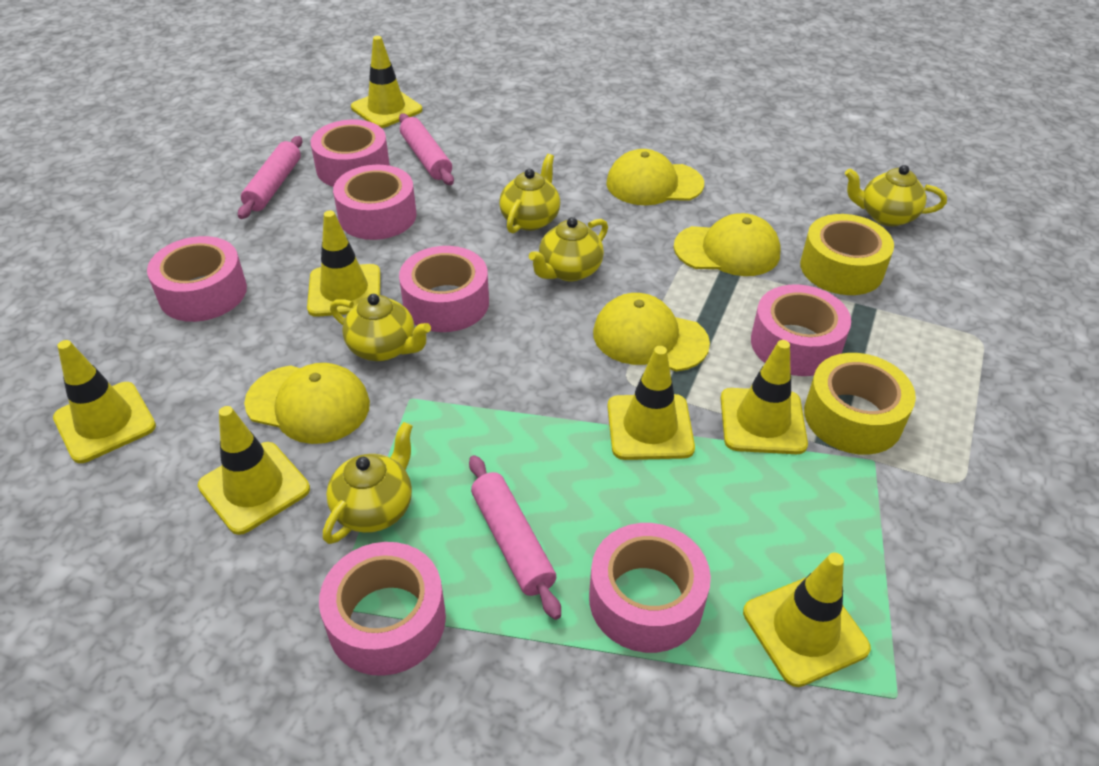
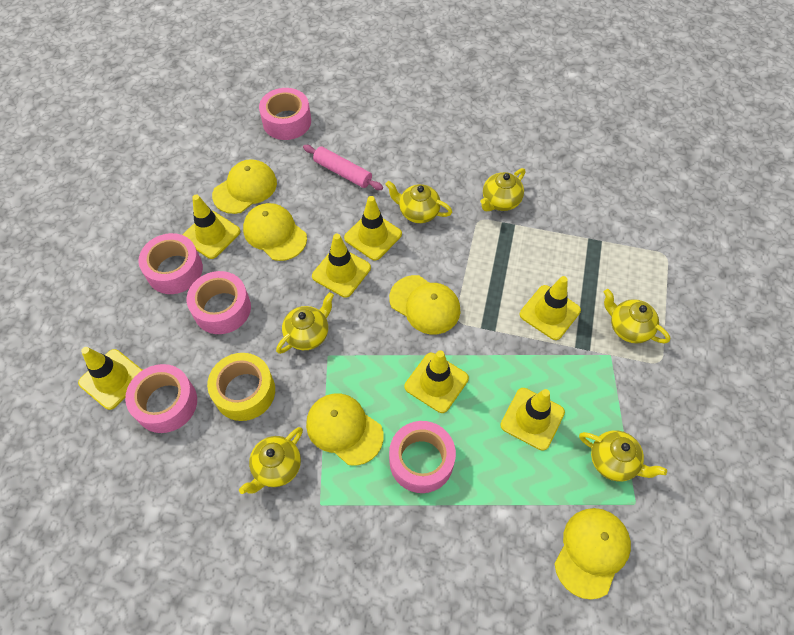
pink rolling pin: 3 -> 1
pink tape: 7 -> 5
yellow cap: 4 -> 5
yellow tape: 2 -> 1
yellow teapot: 5 -> 6

